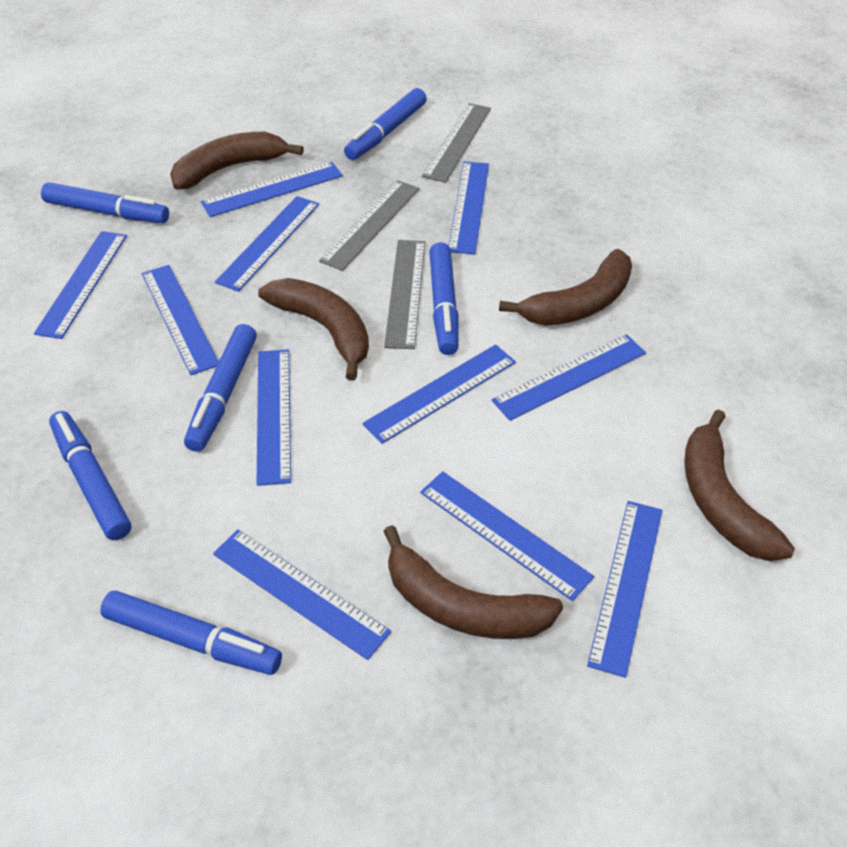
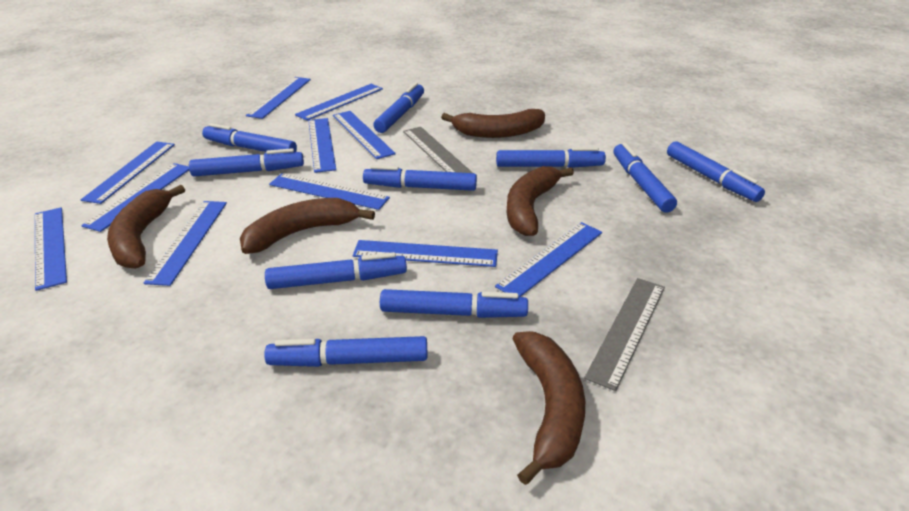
blue marker: 6 -> 10
grey ruler: 3 -> 2

